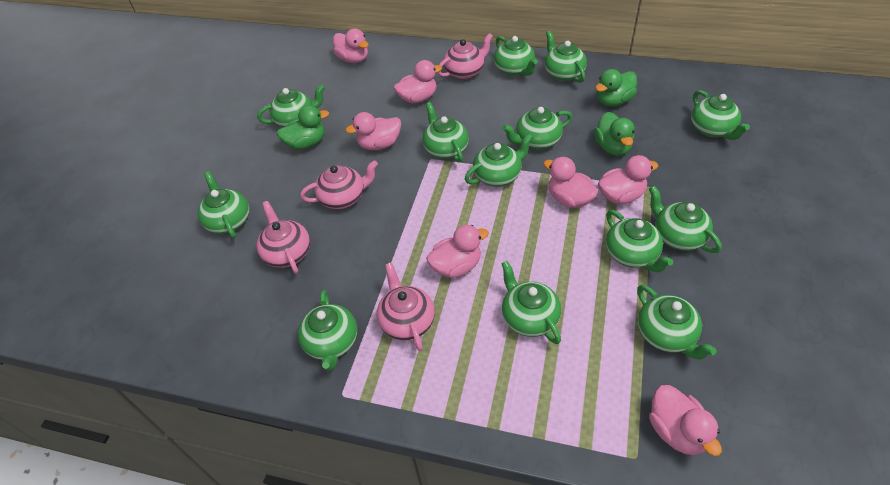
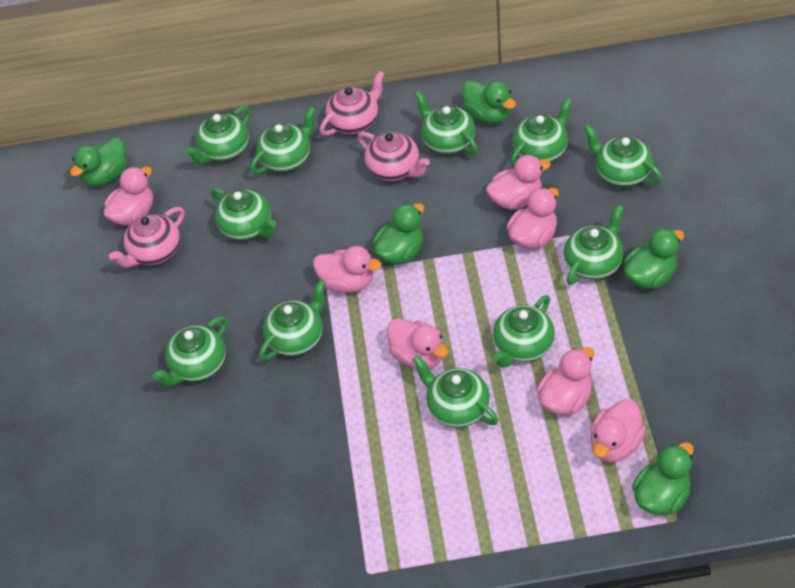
green duck: 3 -> 5
green teapot: 13 -> 11
pink teapot: 4 -> 3

